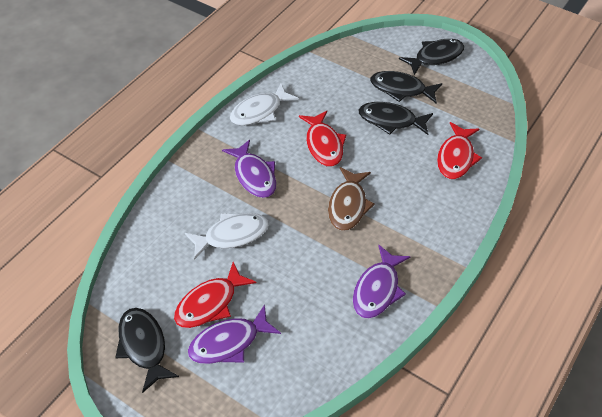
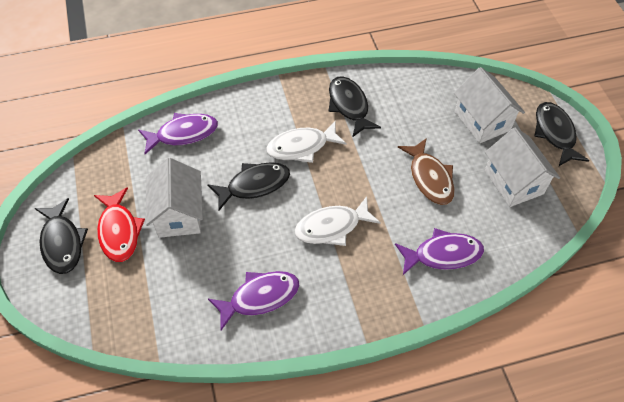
red fish: 3 -> 1
white house: 0 -> 3

